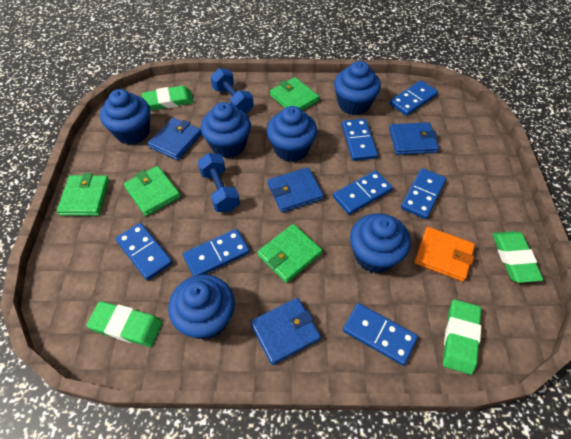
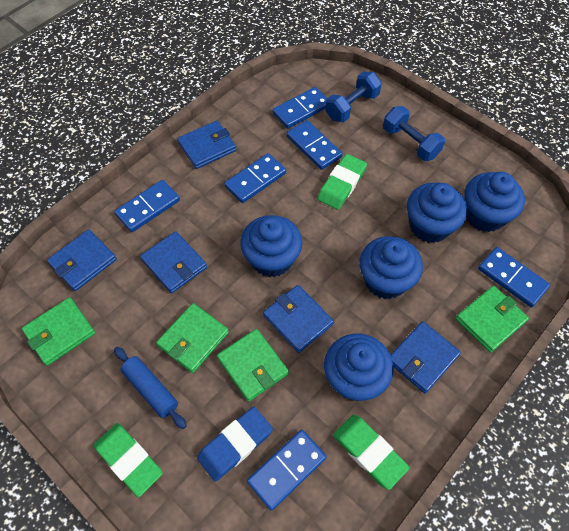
blue cupcake: 6 -> 5
blue domino: 7 -> 6
blue eraser: 0 -> 1
blue rolling pin: 0 -> 1
blue wallet: 4 -> 5
green eraser: 4 -> 3
orange wallet: 1 -> 0

